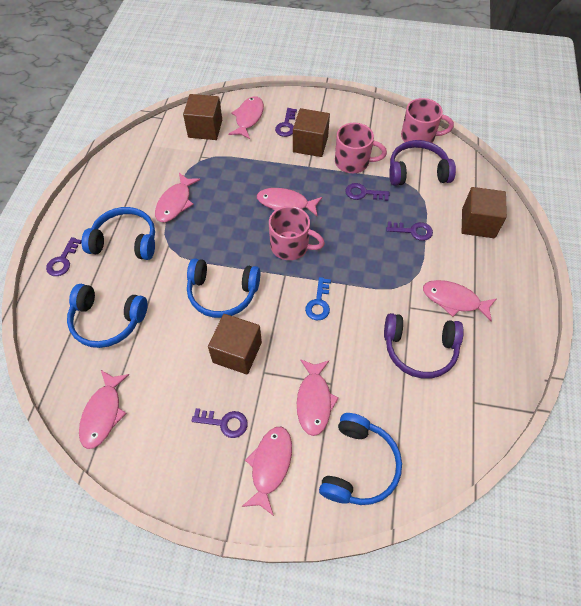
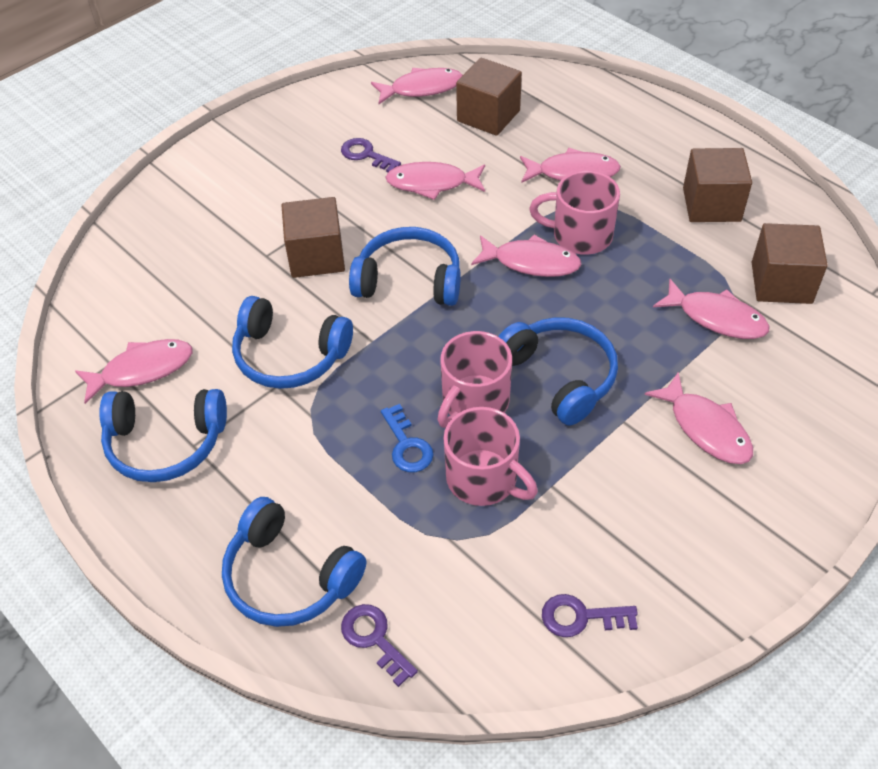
blue headphones: 4 -> 5
purple headphones: 2 -> 0
purple key: 5 -> 3

